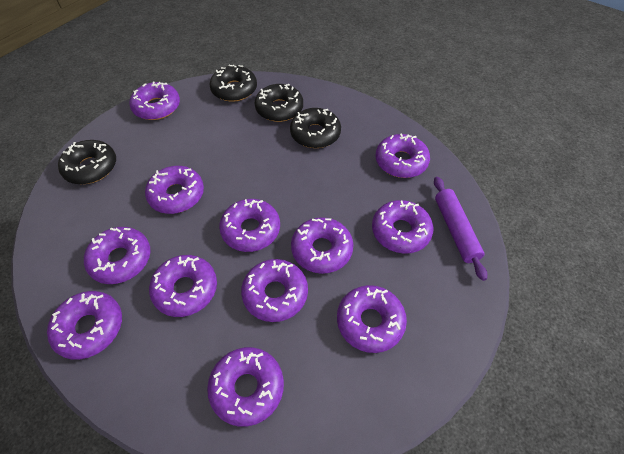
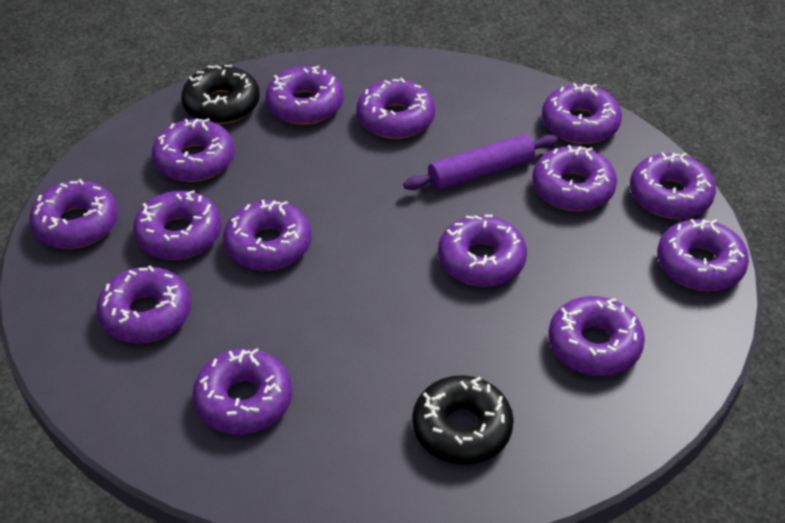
black donut: 4 -> 2
purple donut: 12 -> 14

